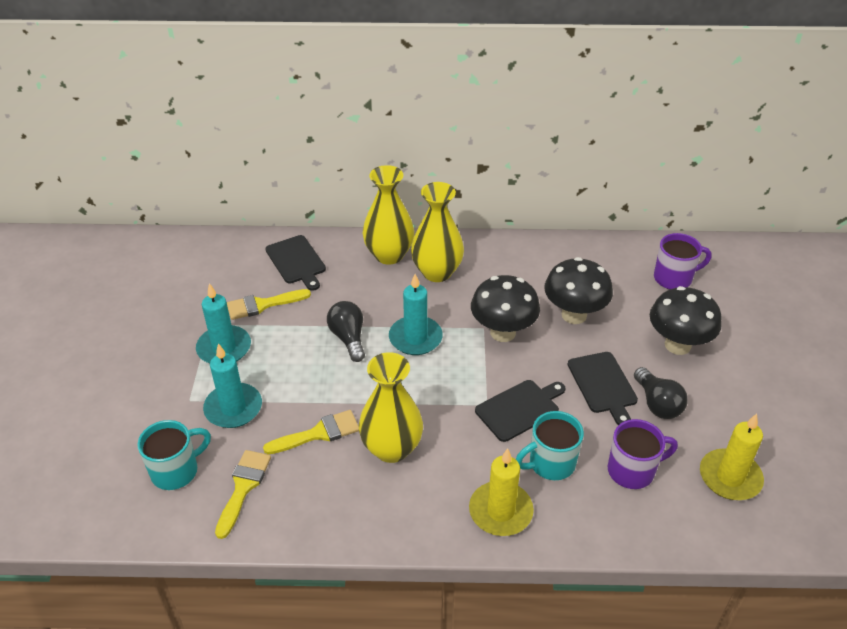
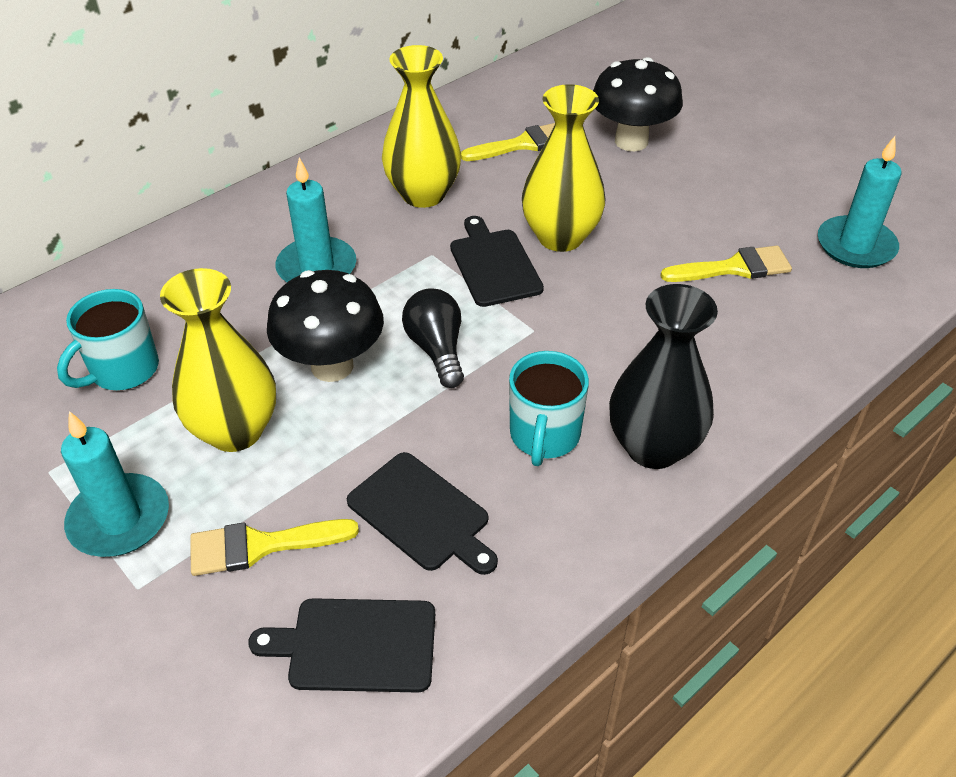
black light bulb: 2 -> 1
black mushroom: 3 -> 2
black vase: 0 -> 1
purple mug: 2 -> 0
yellow candle: 2 -> 0

